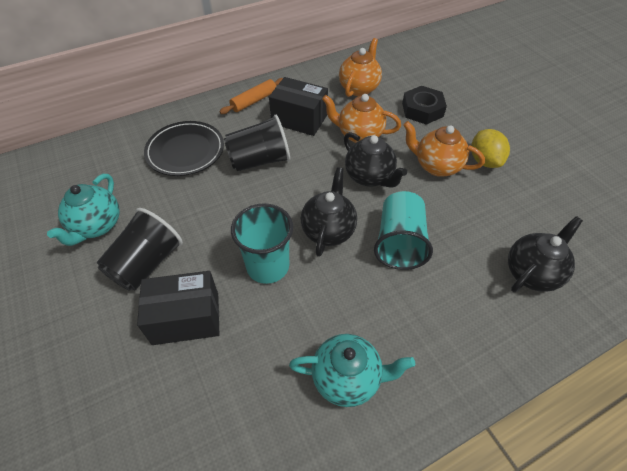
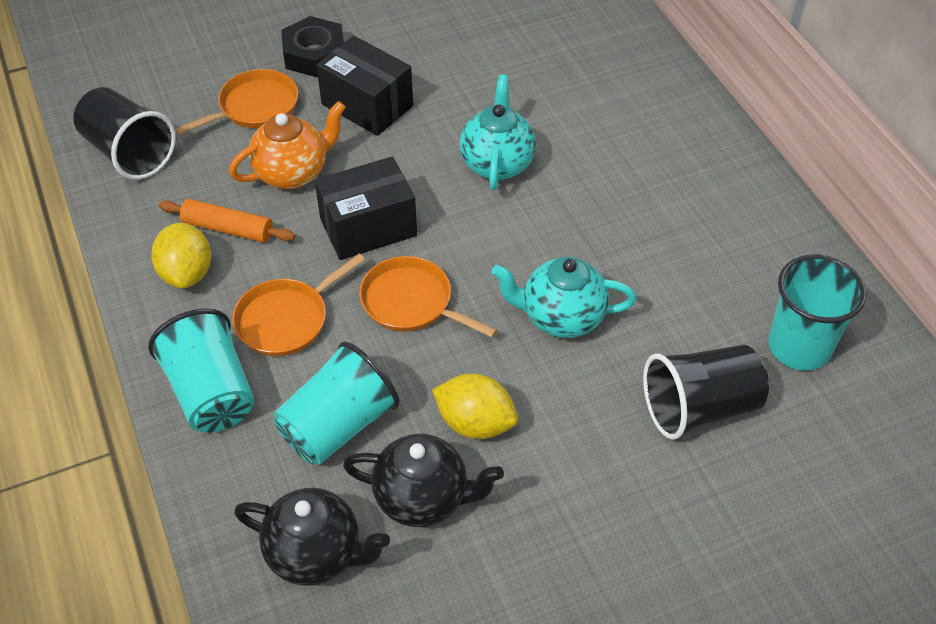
black plate: 1 -> 0
black teapot: 3 -> 2
orange pan: 0 -> 3
orange teapot: 3 -> 1
turquoise cup: 2 -> 3
yellow lemon: 1 -> 2

